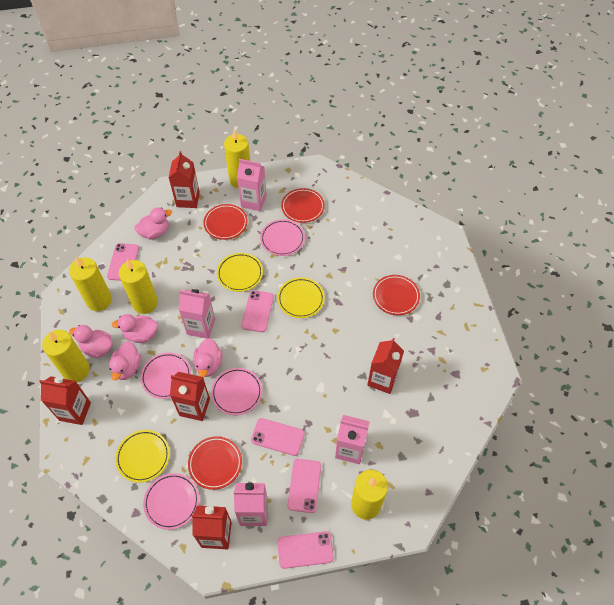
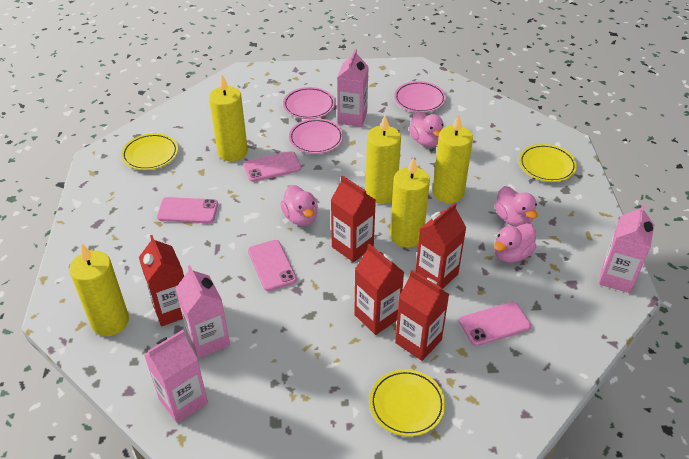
pink duck: 5 -> 4
pink phone: 5 -> 4
pink plate: 4 -> 3
red plate: 4 -> 0

